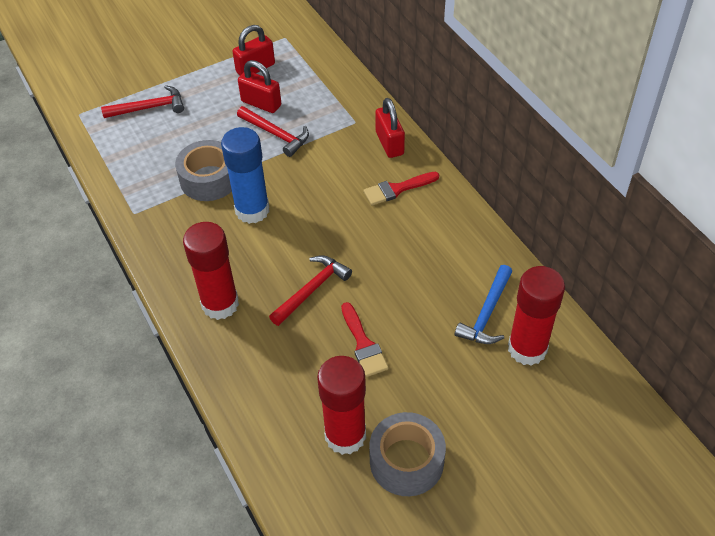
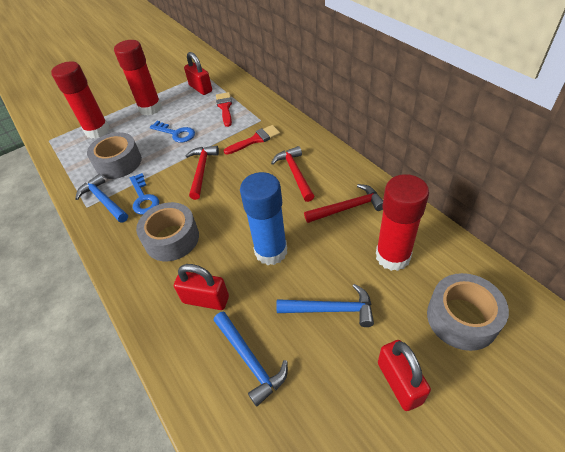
blue hammer: 1 -> 3
blue key: 0 -> 2
grey tape: 2 -> 3

